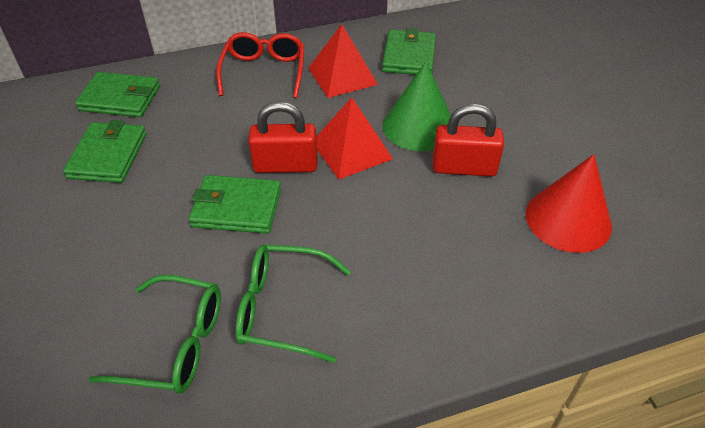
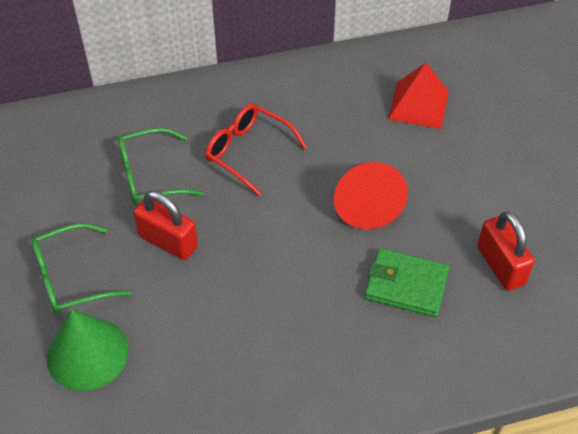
green wallet: 4 -> 1
red pyramid: 2 -> 1

